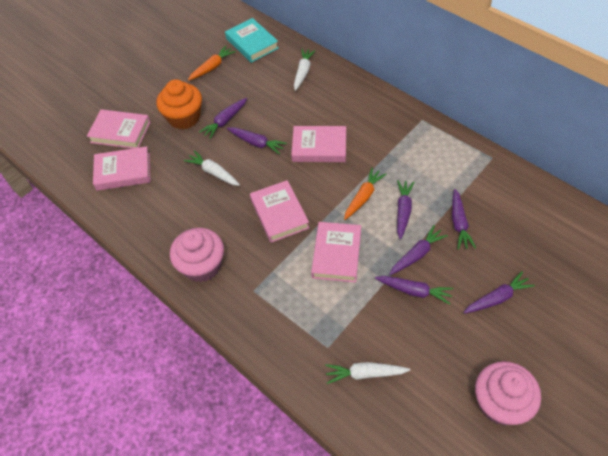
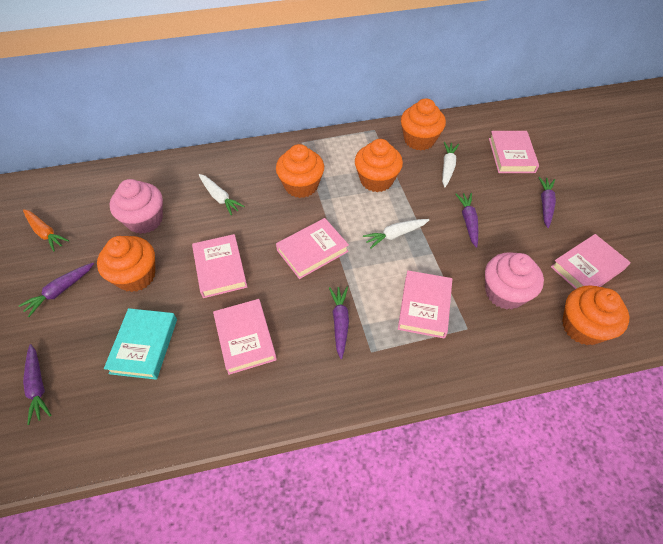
orange carrot: 2 -> 1
orange cupcake: 1 -> 5
pink book: 5 -> 6
purple carrot: 7 -> 5

